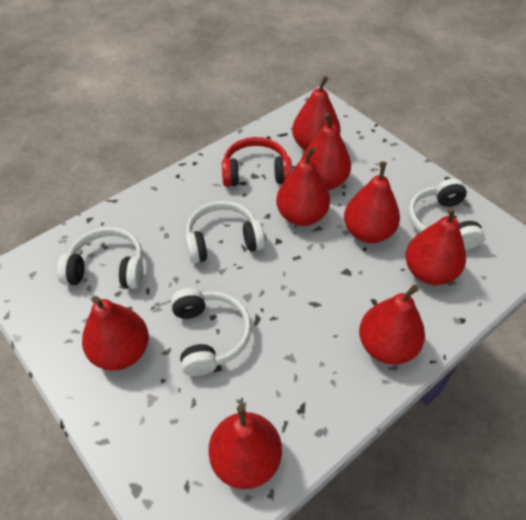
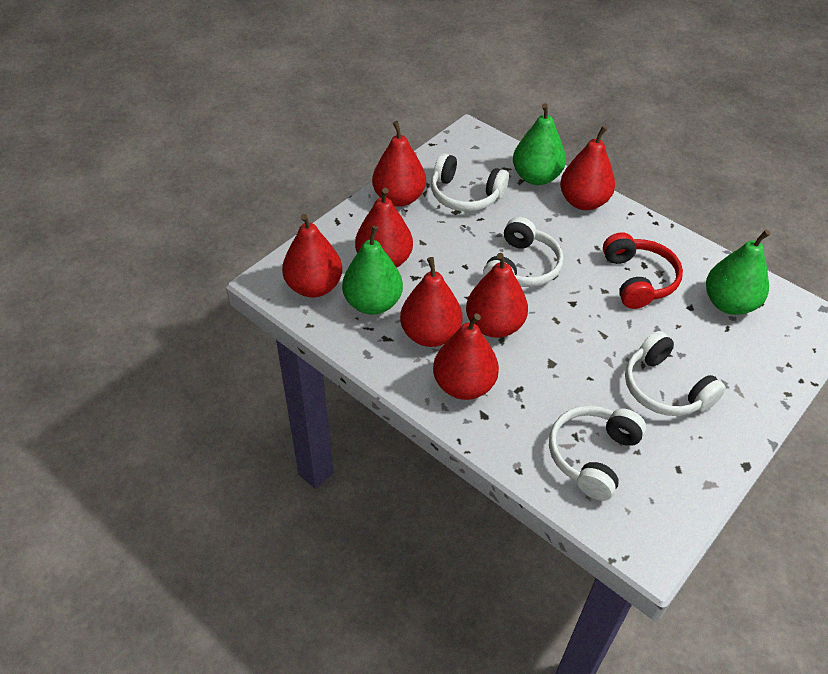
green pear: 0 -> 3
red pear: 8 -> 7

